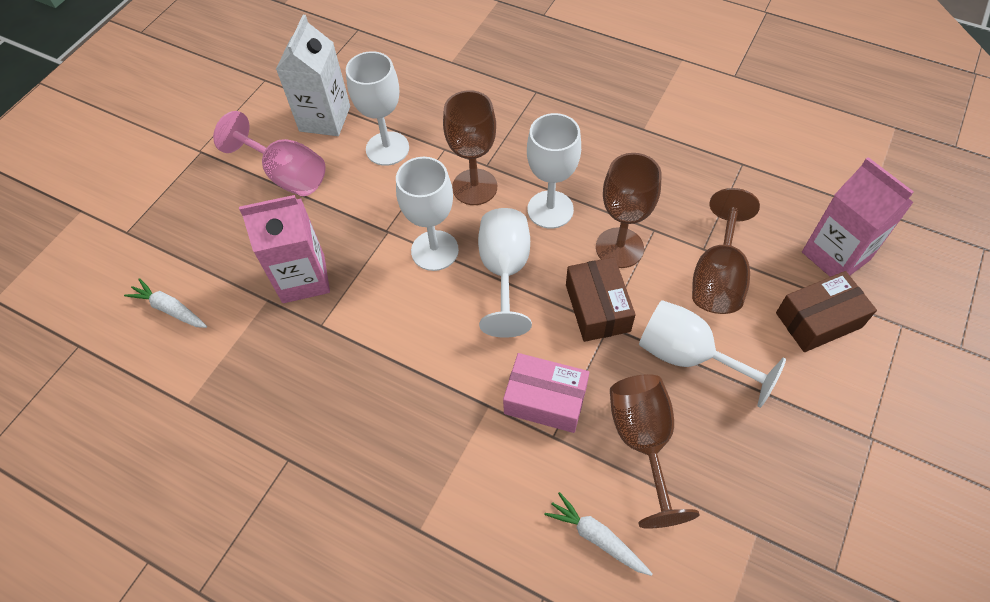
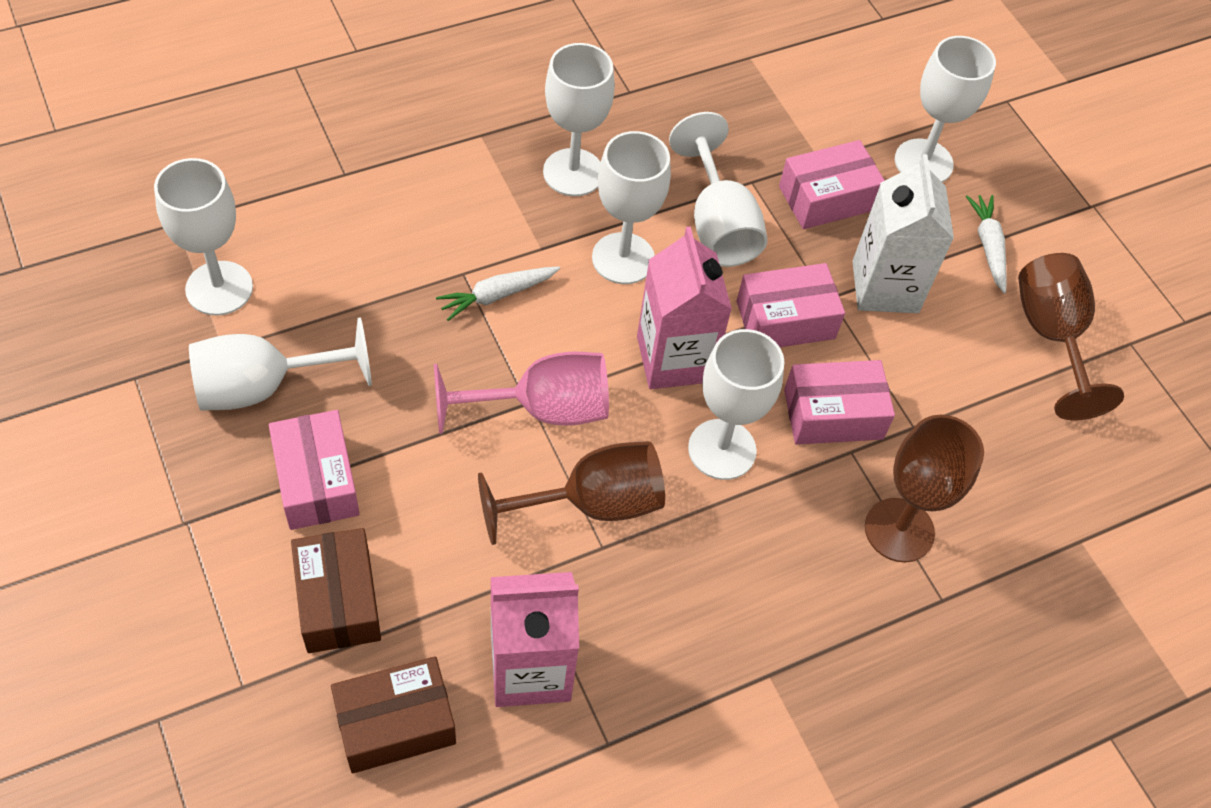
brown goblet: 4 -> 3
pink box: 1 -> 4
white goblet: 5 -> 7

